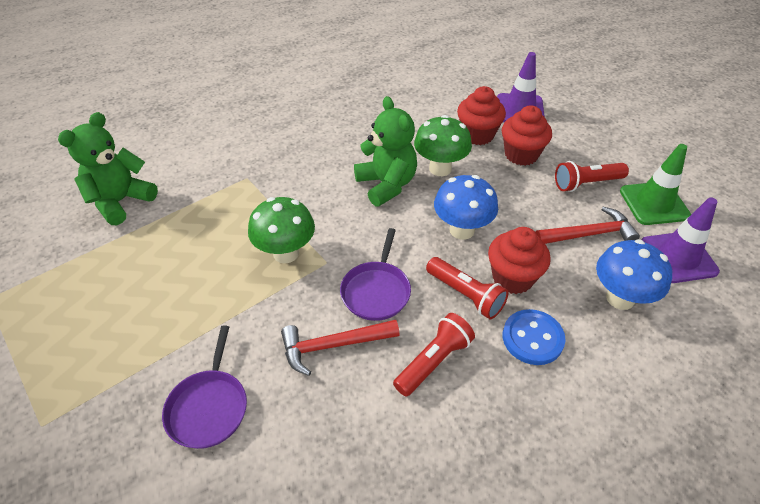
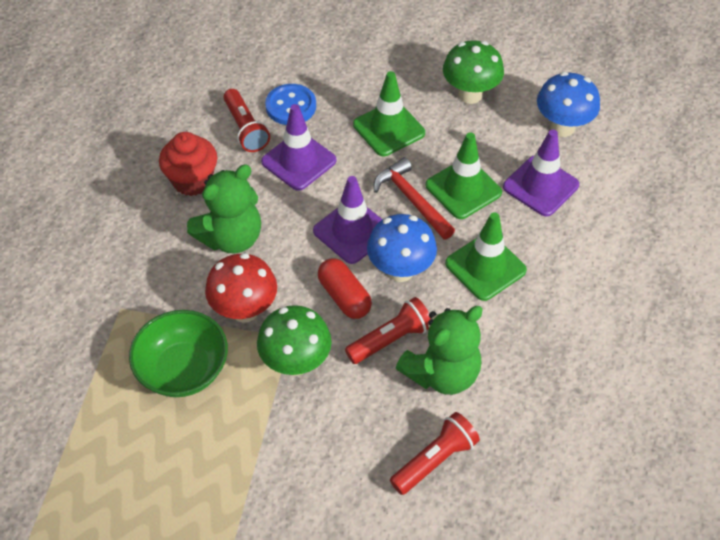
green bowl: 0 -> 1
green traffic cone: 1 -> 3
purple pan: 2 -> 0
purple traffic cone: 2 -> 3
red capsule: 0 -> 1
red cupcake: 3 -> 1
red hammer: 2 -> 1
red mushroom: 0 -> 1

